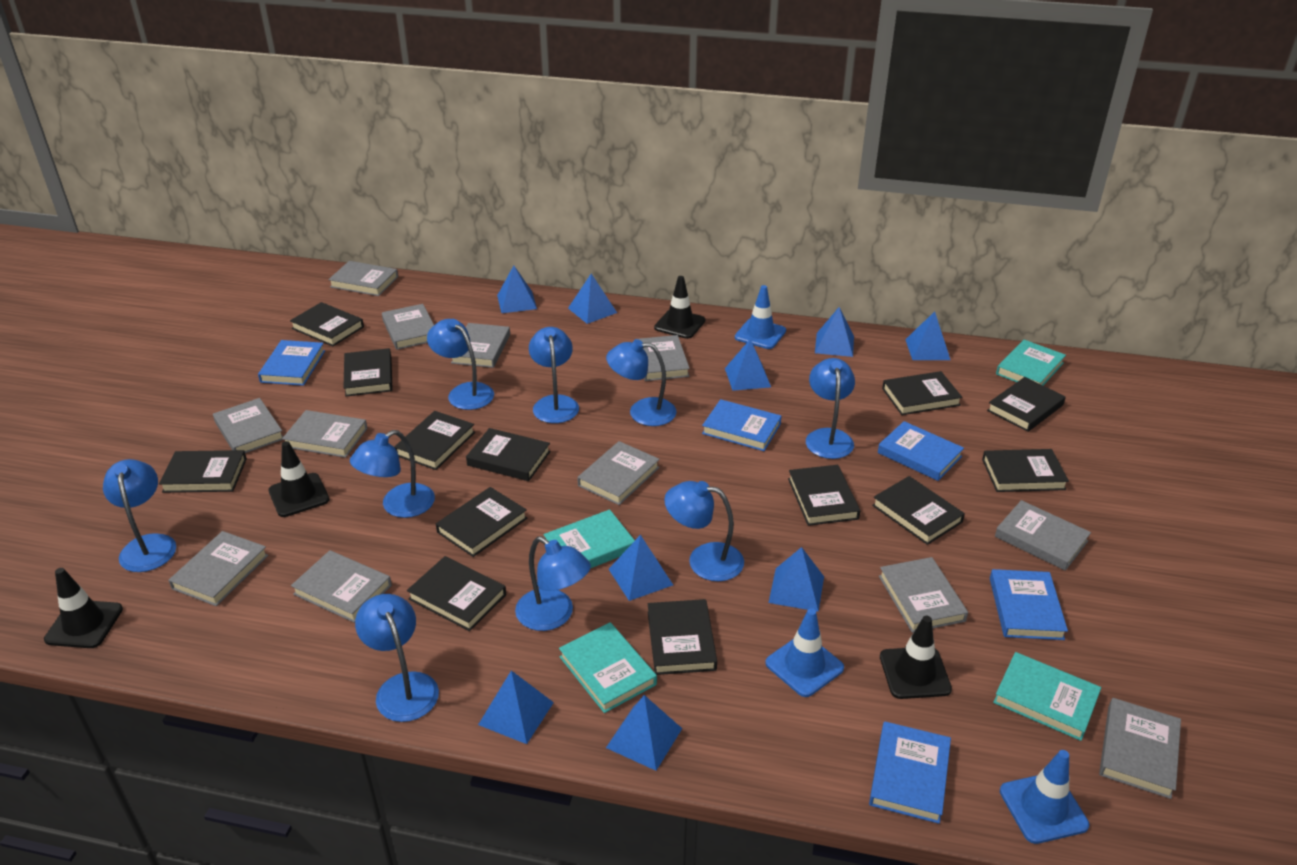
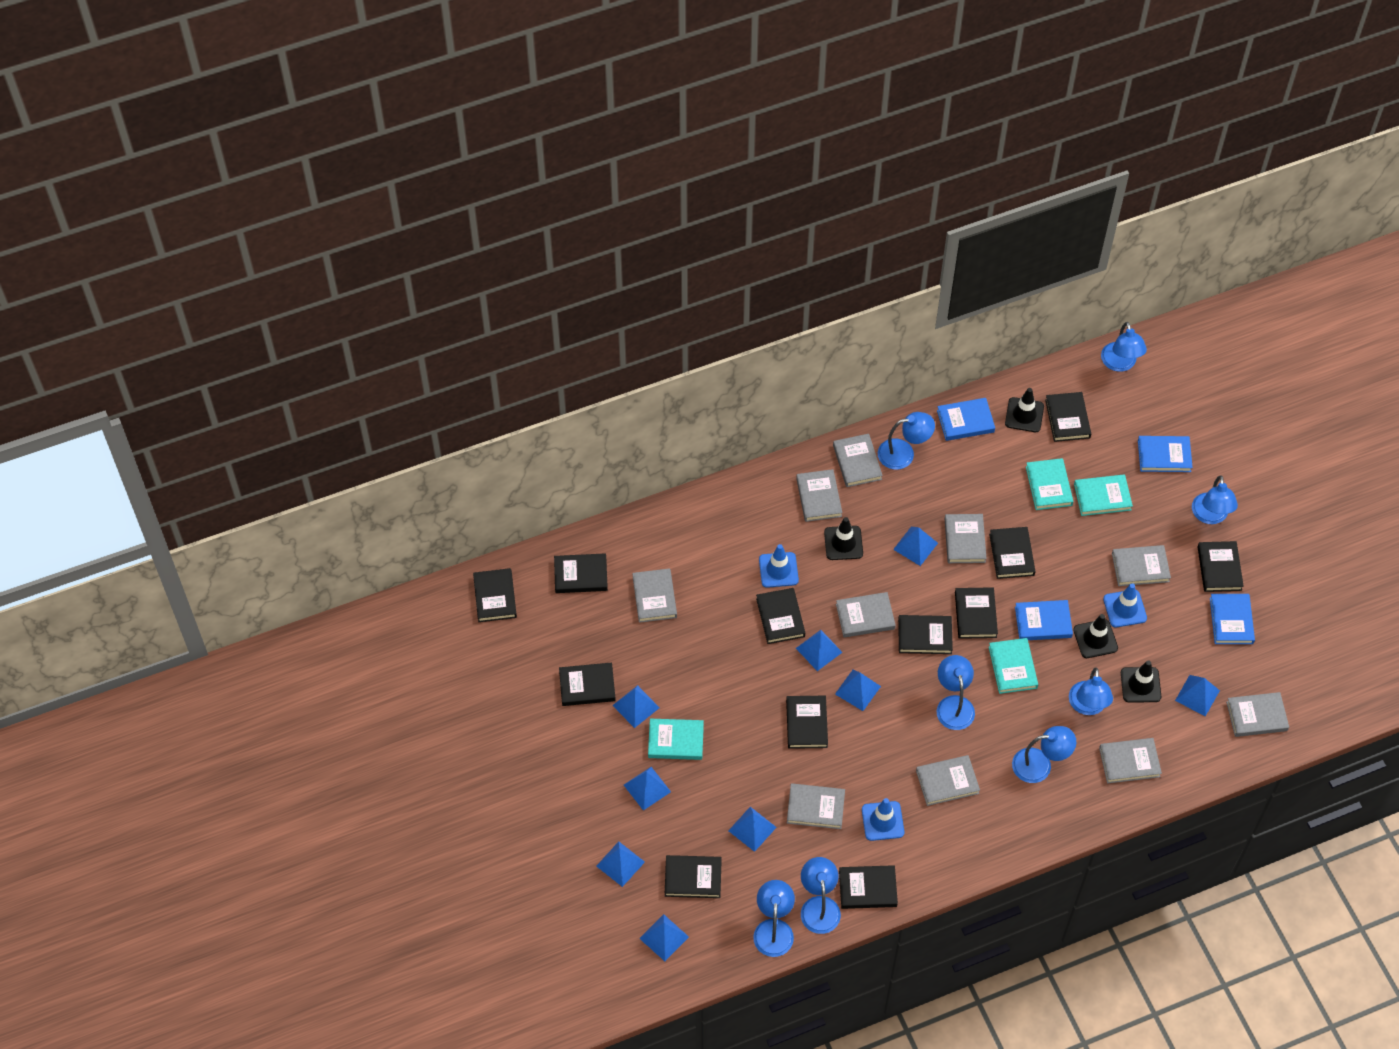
black book: 13 -> 12
blue book: 5 -> 4
blue lamp: 9 -> 8
grey book: 12 -> 10

